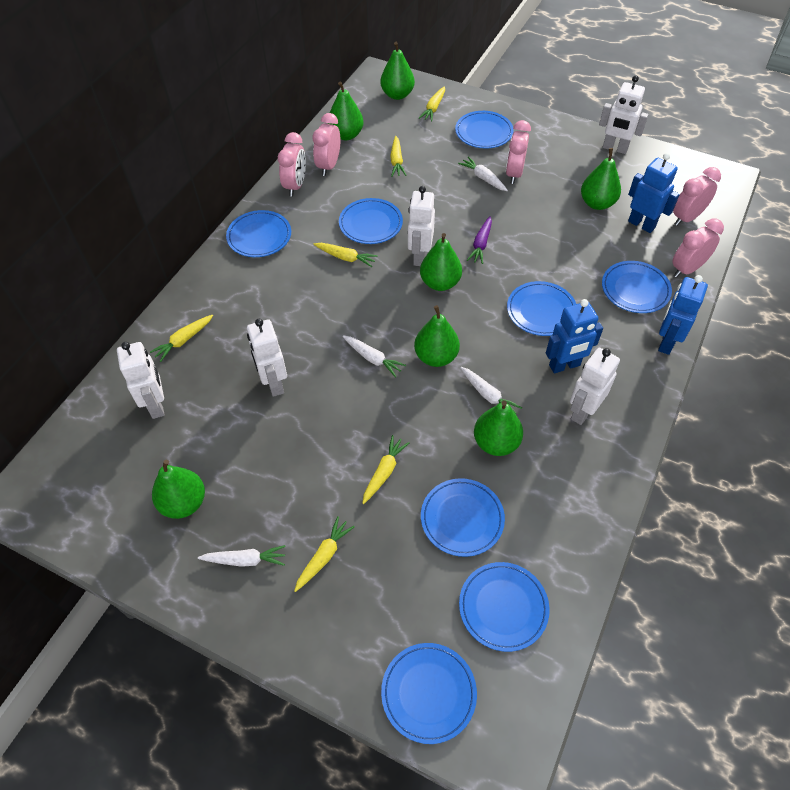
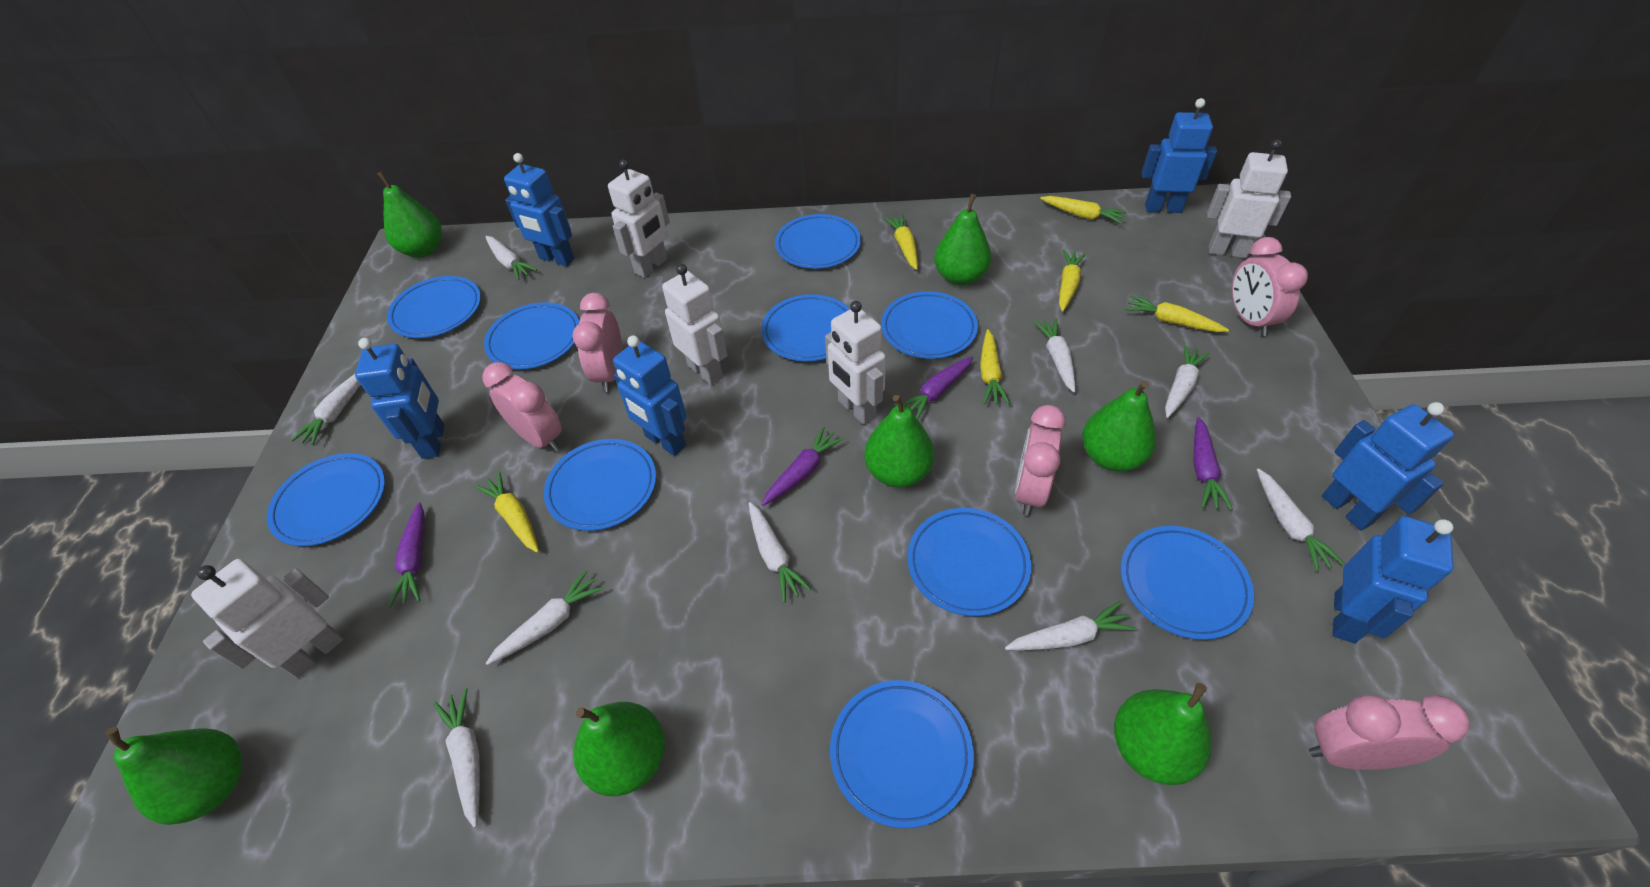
blue plate: 8 -> 10
blue robot: 3 -> 6
purple carrot: 1 -> 4
white carrot: 4 -> 9

